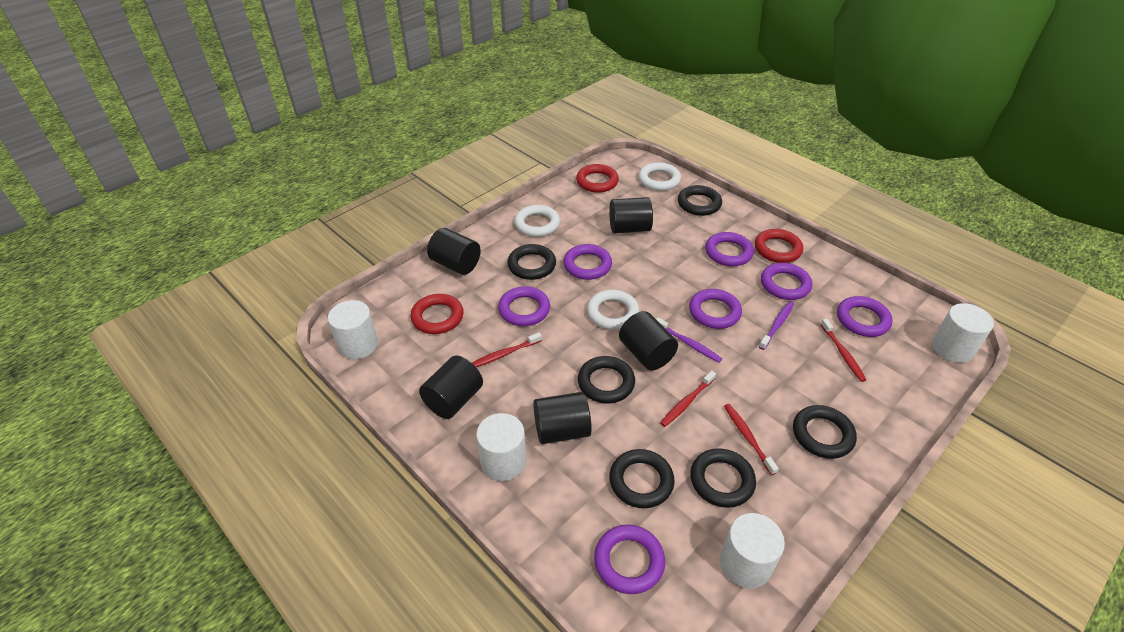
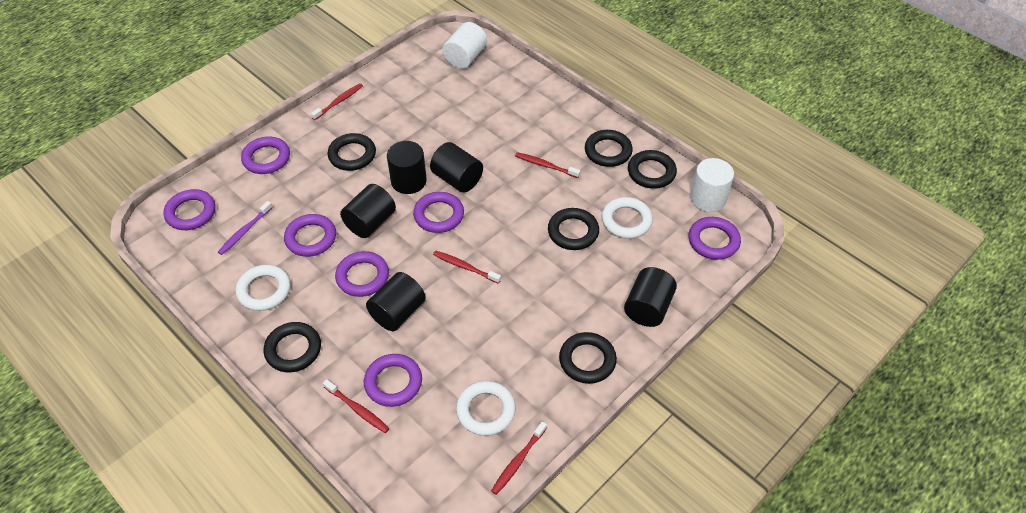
purple toothbrush: 2 -> 1
red ring: 3 -> 0
red toothbrush: 4 -> 5
white cylinder: 4 -> 2

